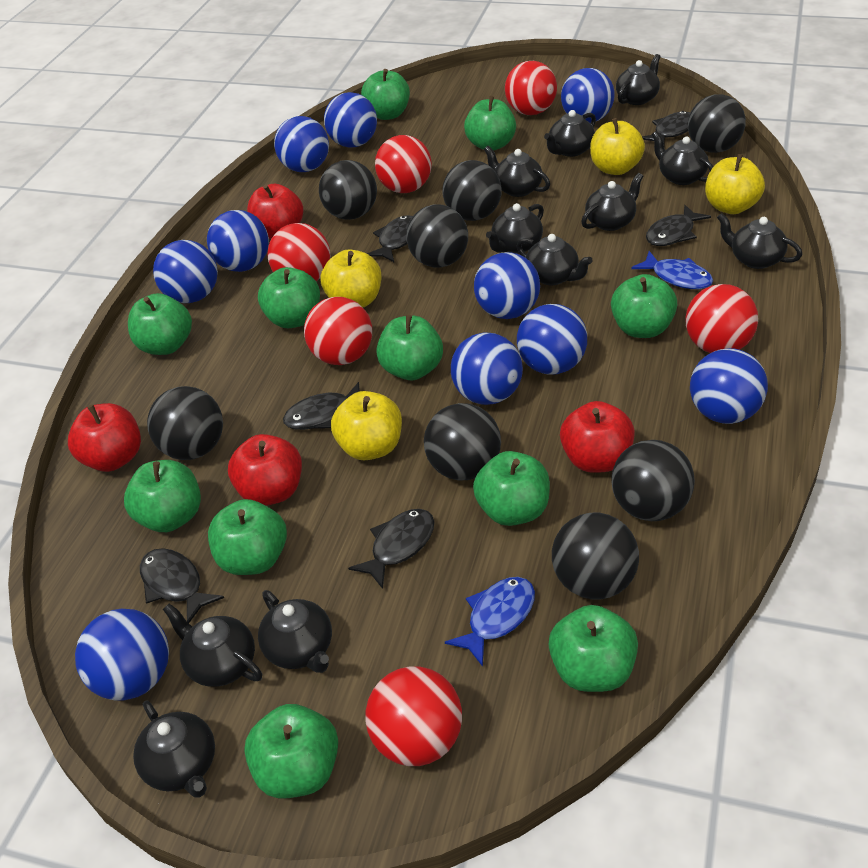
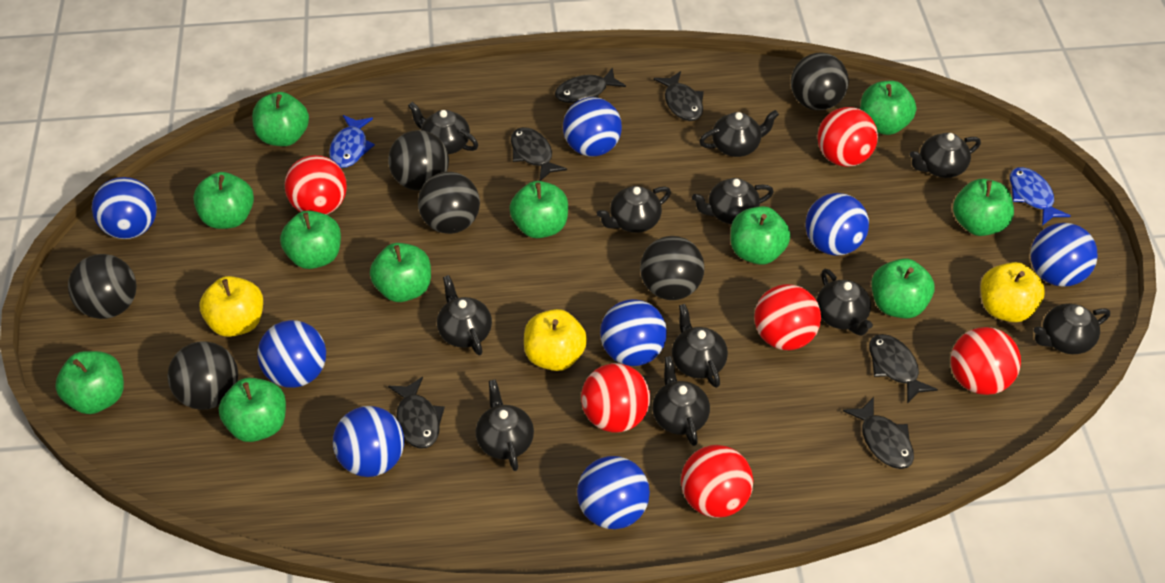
black ball: 8 -> 6
blue ball: 10 -> 8
red apple: 4 -> 0
yellow apple: 4 -> 3

